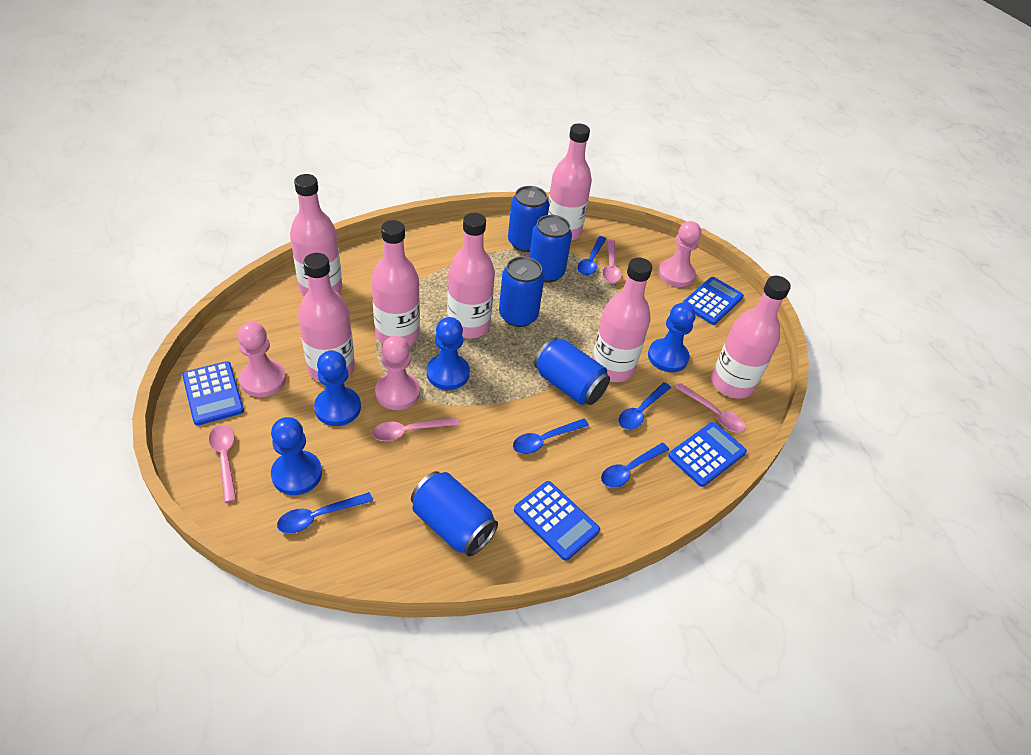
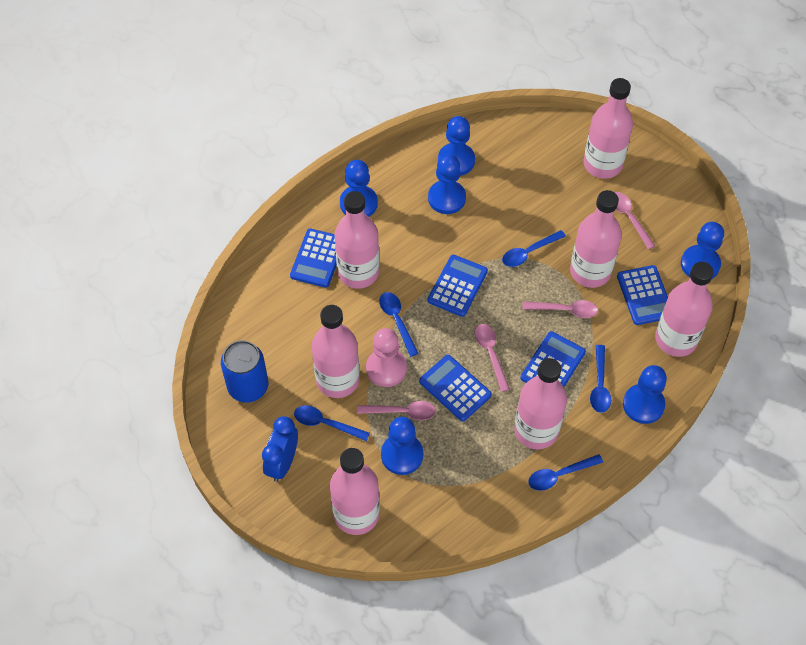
blue calculator: 4 -> 5
blue can: 5 -> 1
blue clock: 0 -> 1
blue pawn: 4 -> 6
pink pawn: 3 -> 1

